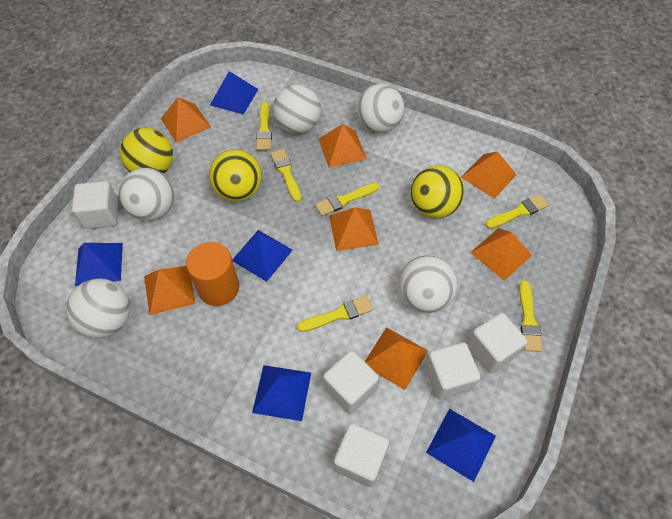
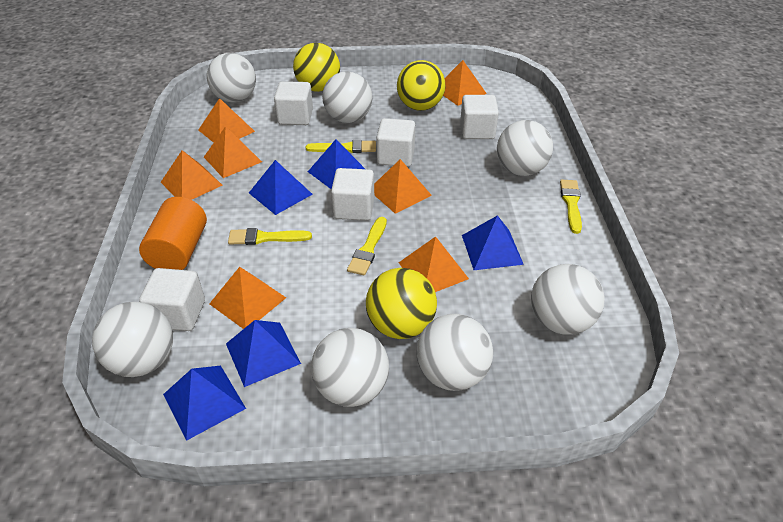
white ball: 5 -> 7
yellow brush: 6 -> 4

